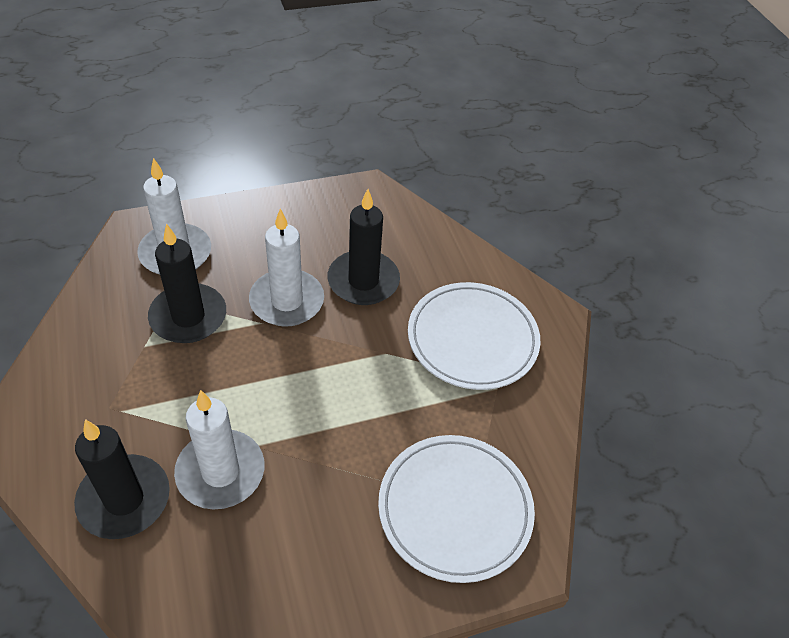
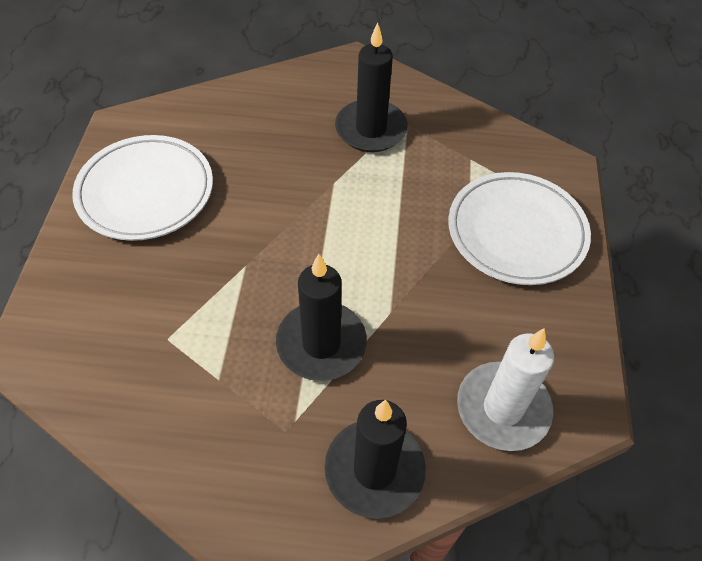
white candle: 3 -> 1

